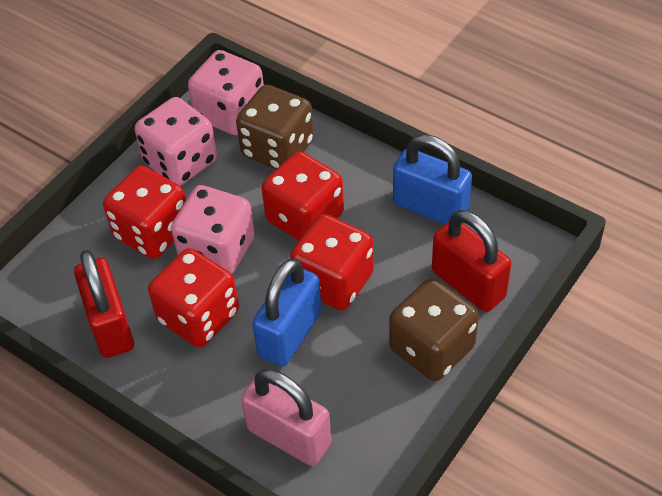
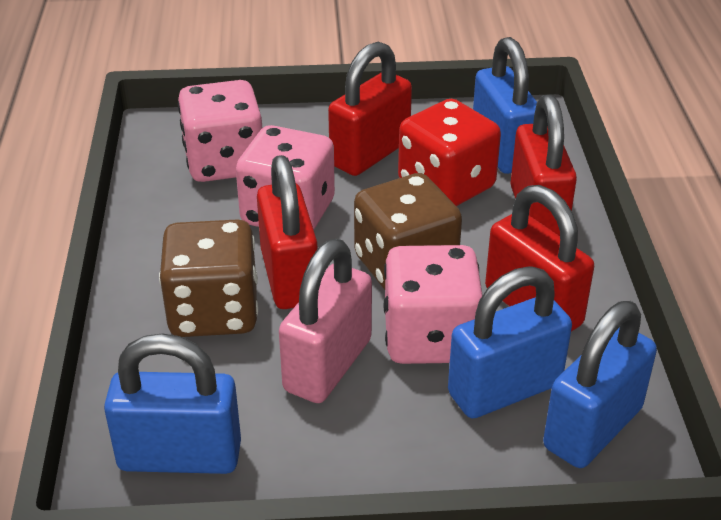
blue padlock: 2 -> 4
red dice: 4 -> 1
red padlock: 2 -> 4

